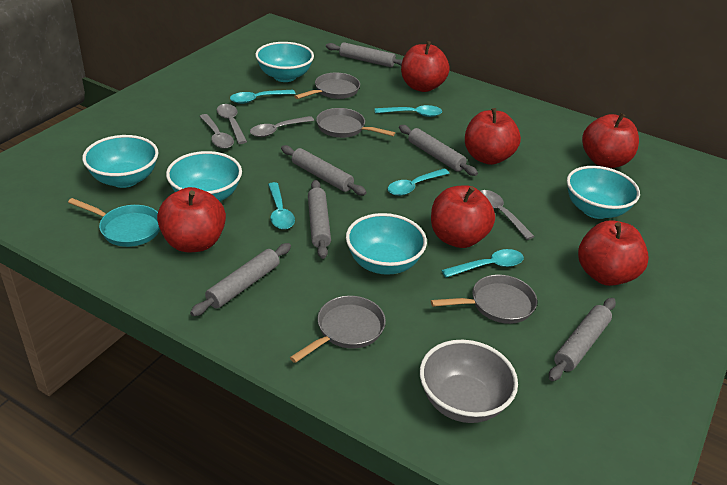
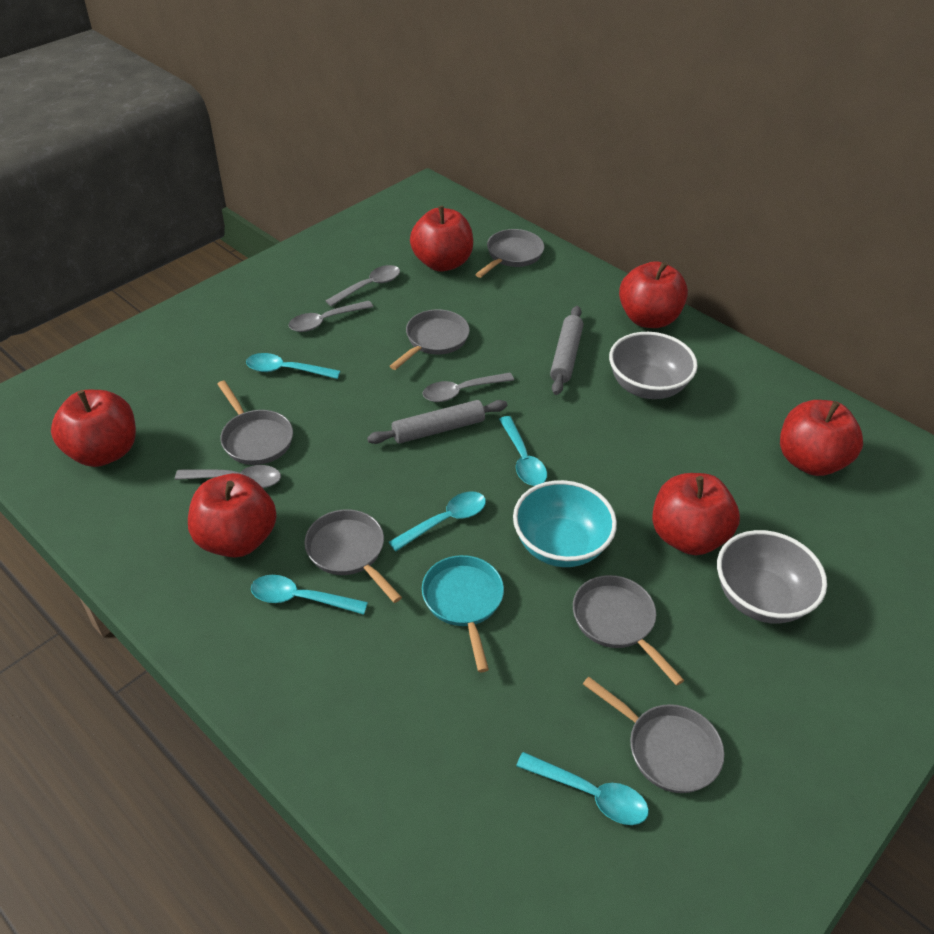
grey bowl: 1 -> 2
grey pan: 4 -> 6
grey rolling pin: 6 -> 2
turquoise bowl: 5 -> 1

